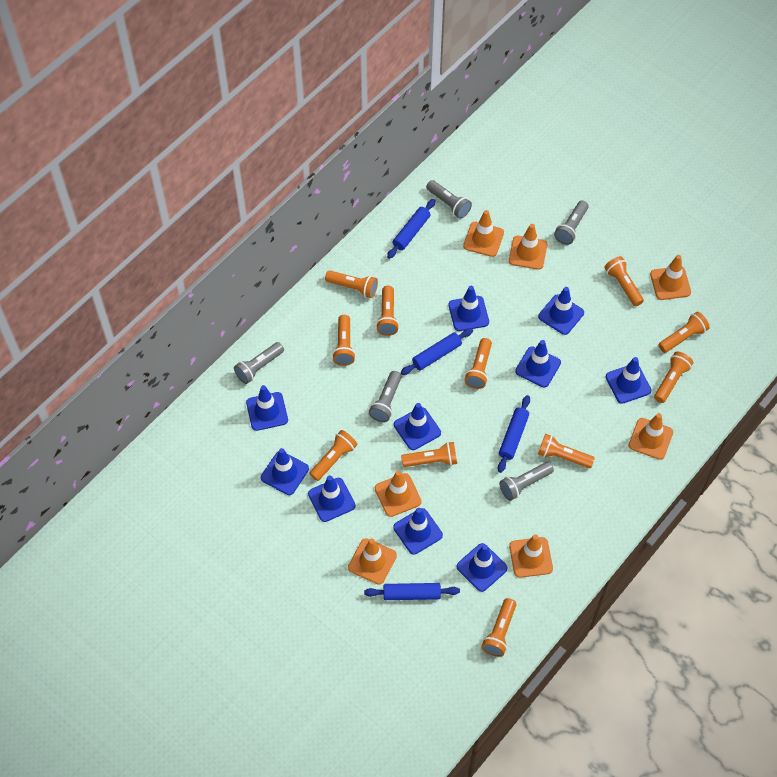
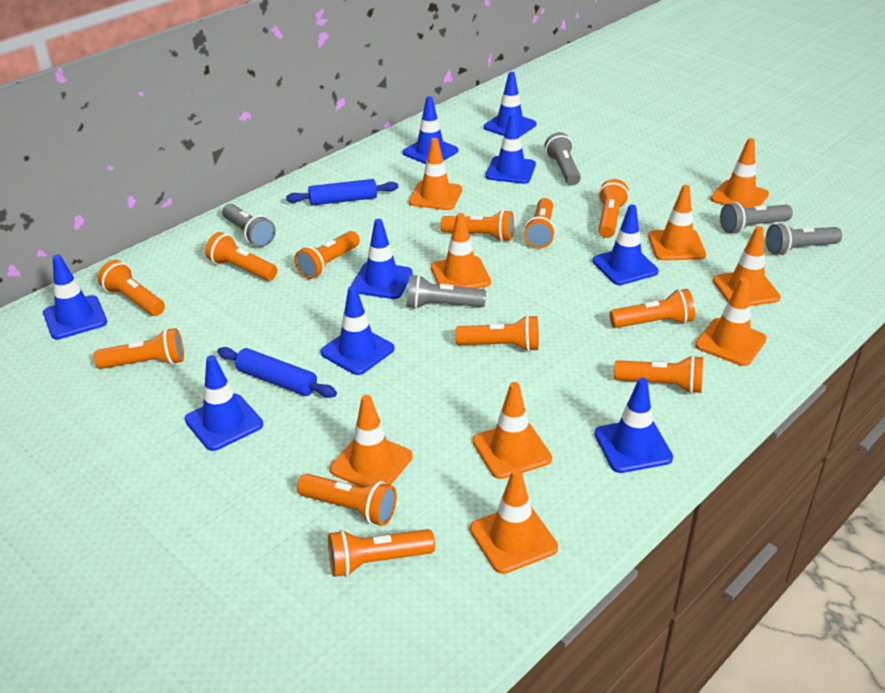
blue rolling pin: 4 -> 2
blue traffic cone: 10 -> 9
orange flashlight: 11 -> 12
orange traffic cone: 7 -> 9

